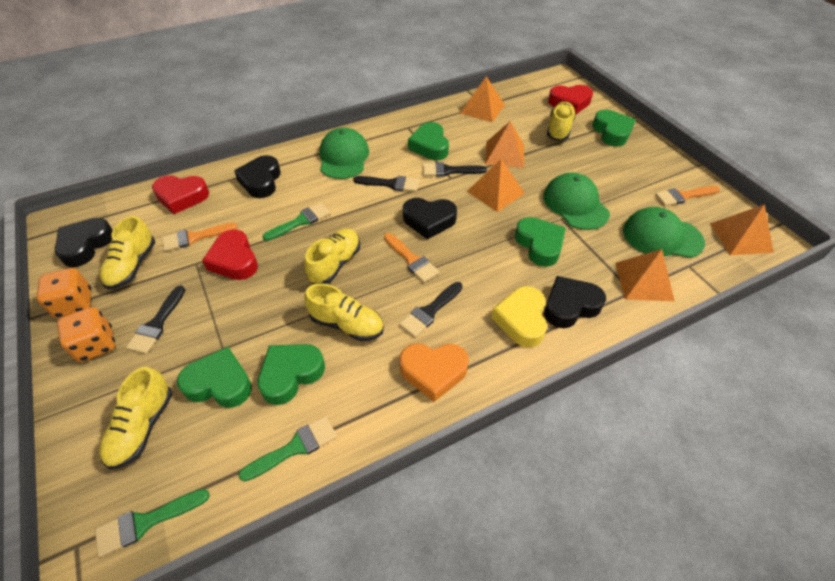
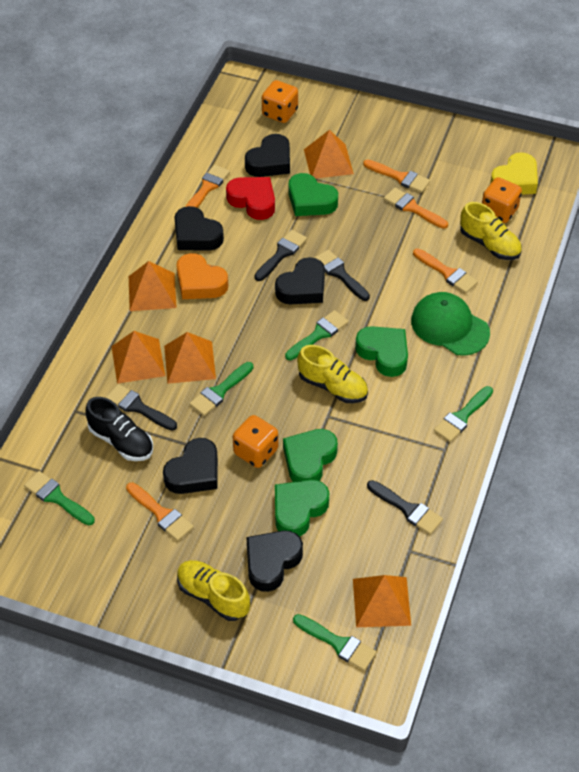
black heart: 4 -> 5
black shoe: 0 -> 1
green brush: 3 -> 5
green cap: 3 -> 1
green heart: 5 -> 4
orange brush: 3 -> 5
orange dice: 2 -> 3
red heart: 3 -> 1
yellow shoe: 5 -> 3

